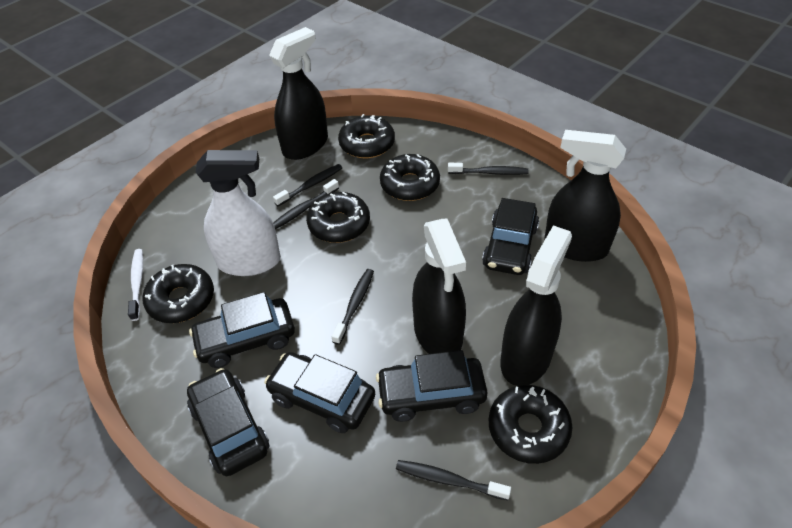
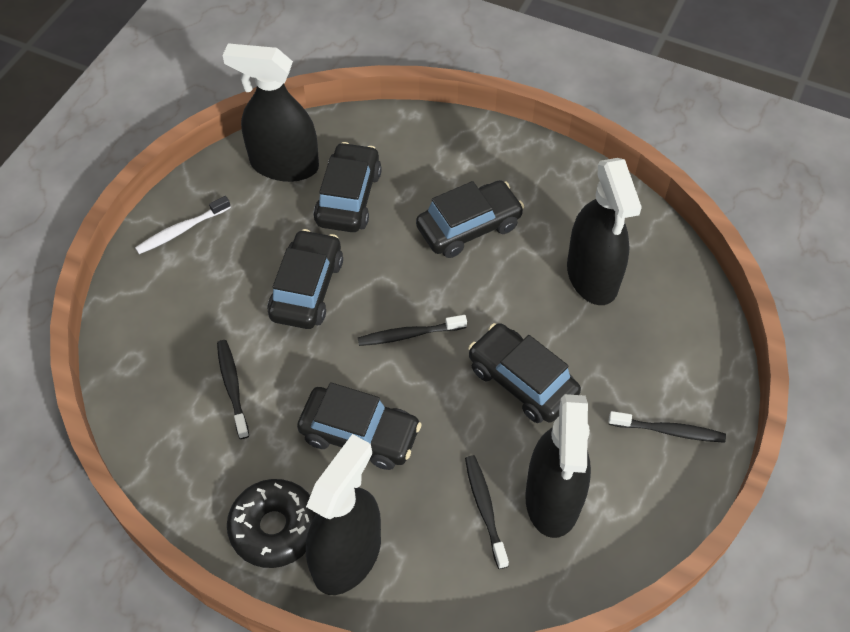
black donut: 5 -> 1
black toothbrush: 5 -> 4
white spray bottle: 1 -> 0

